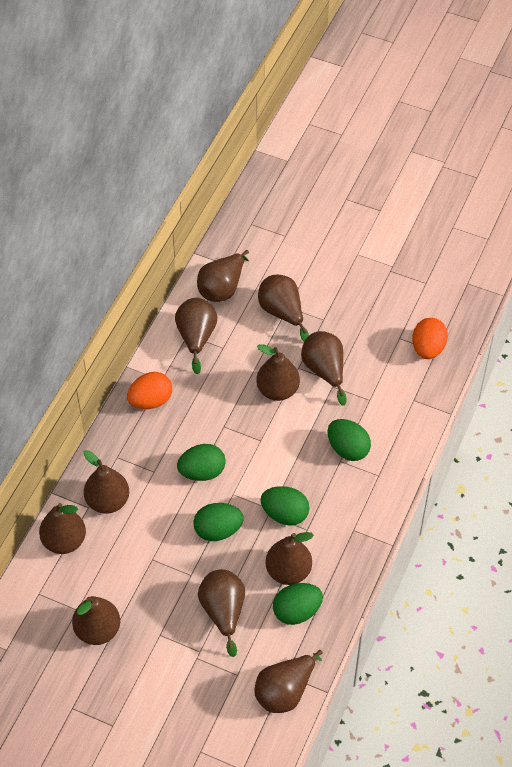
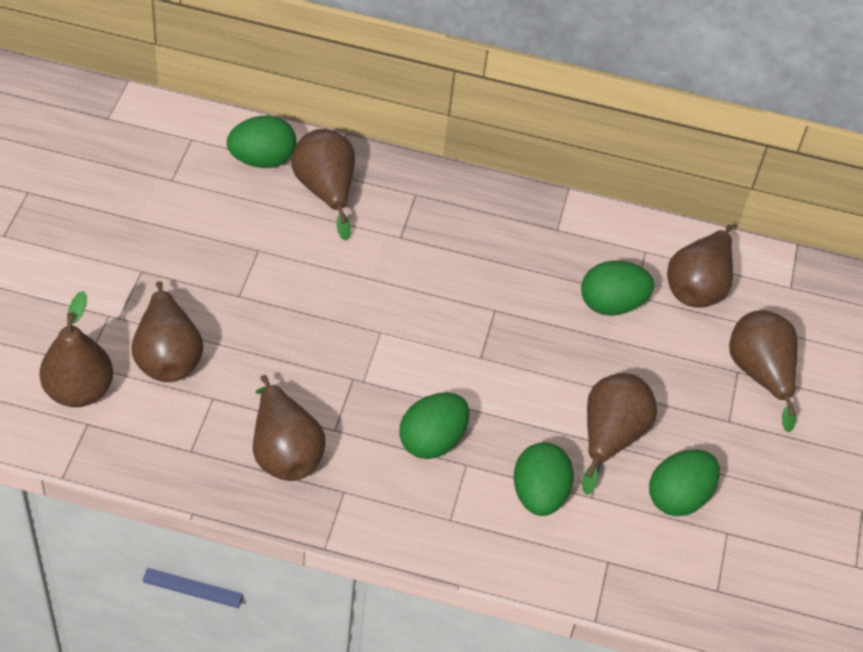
brown pear: 11 -> 7
orange egg: 2 -> 0

